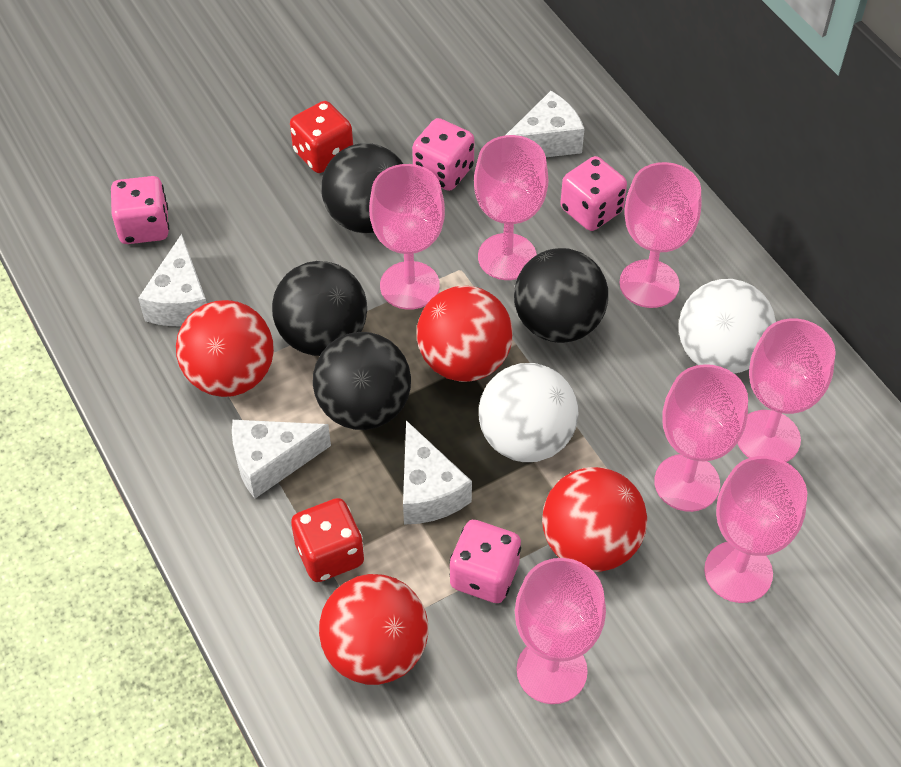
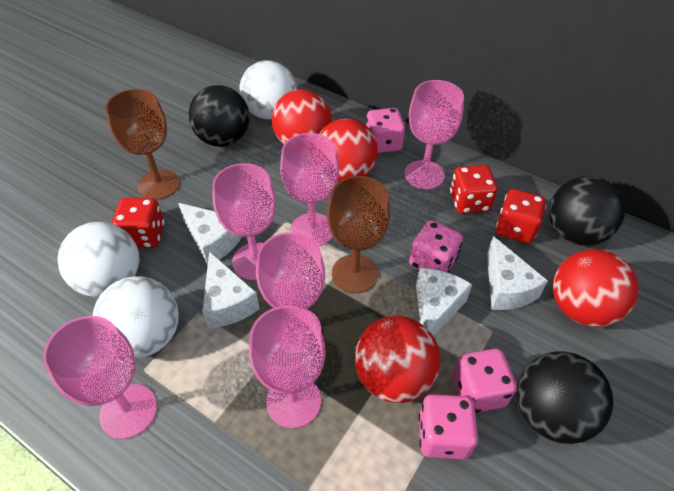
black ball: 4 -> 3
brown goblet: 0 -> 2
pink goblet: 7 -> 6
red dice: 2 -> 3
white ball: 2 -> 3

